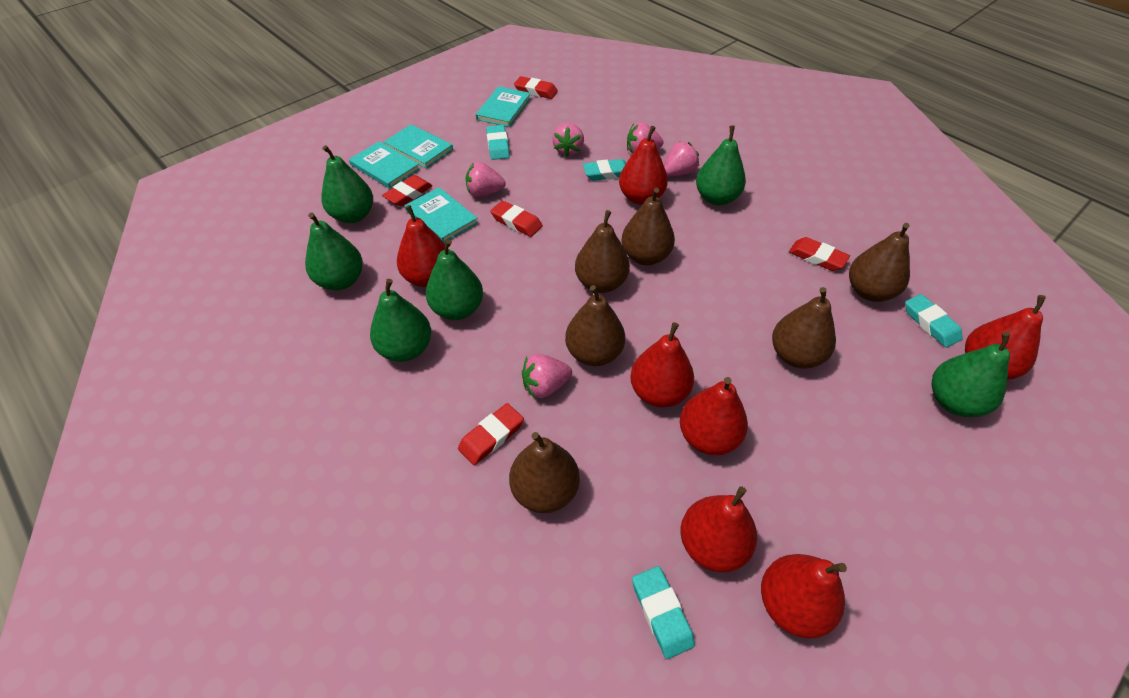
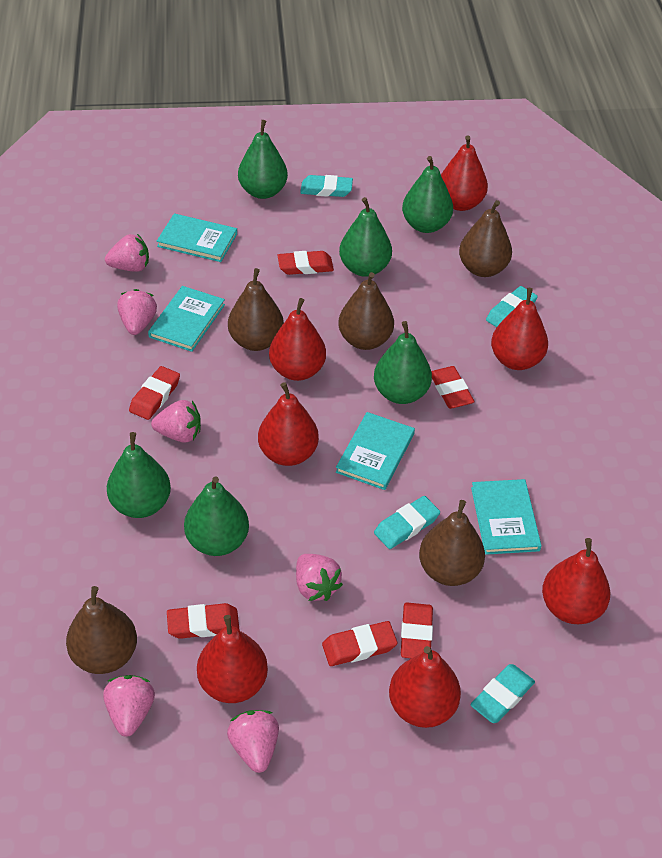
brown pear: 6 -> 5
pink strawberry: 5 -> 6
red eraser: 5 -> 6

